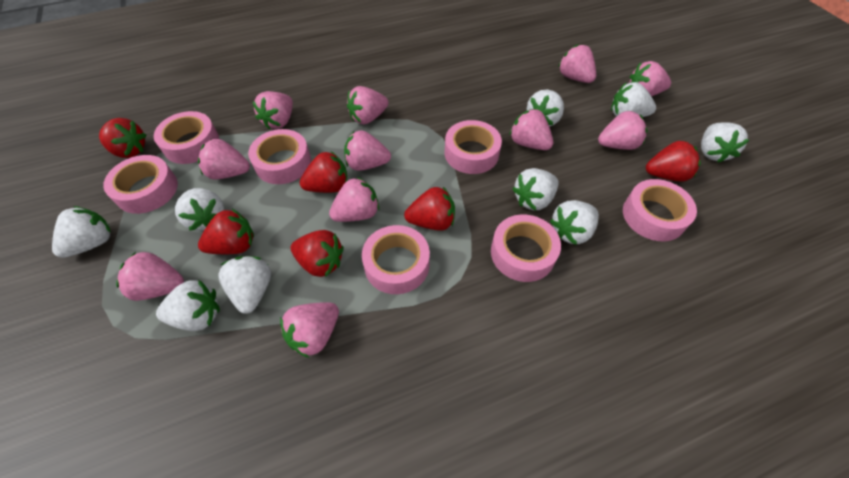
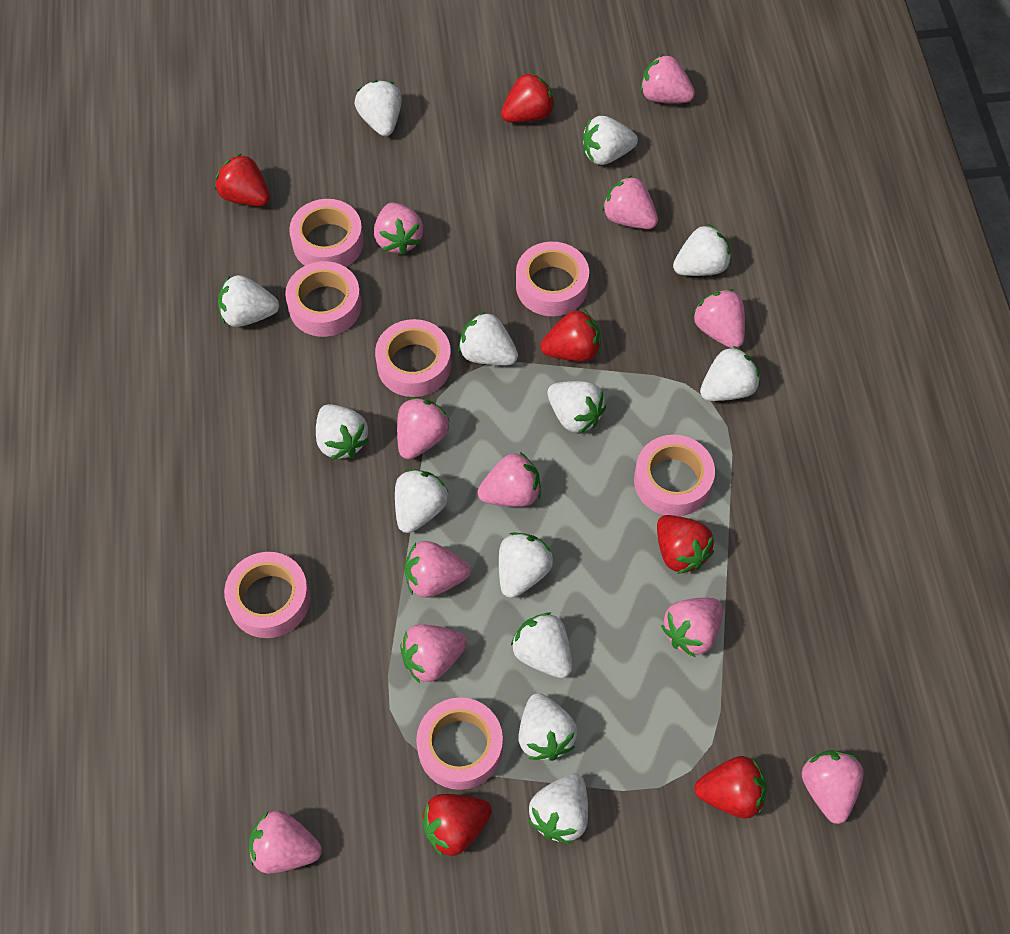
white strawberry: 9 -> 13

